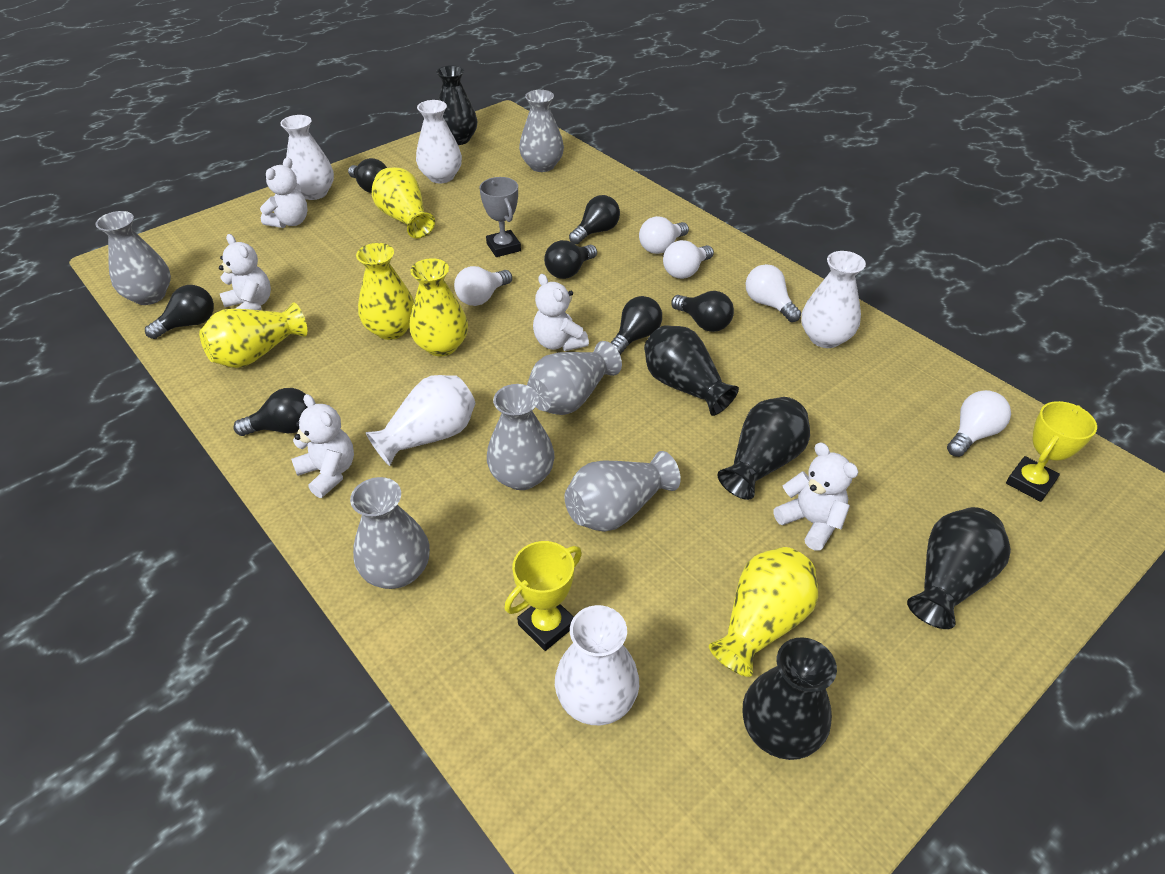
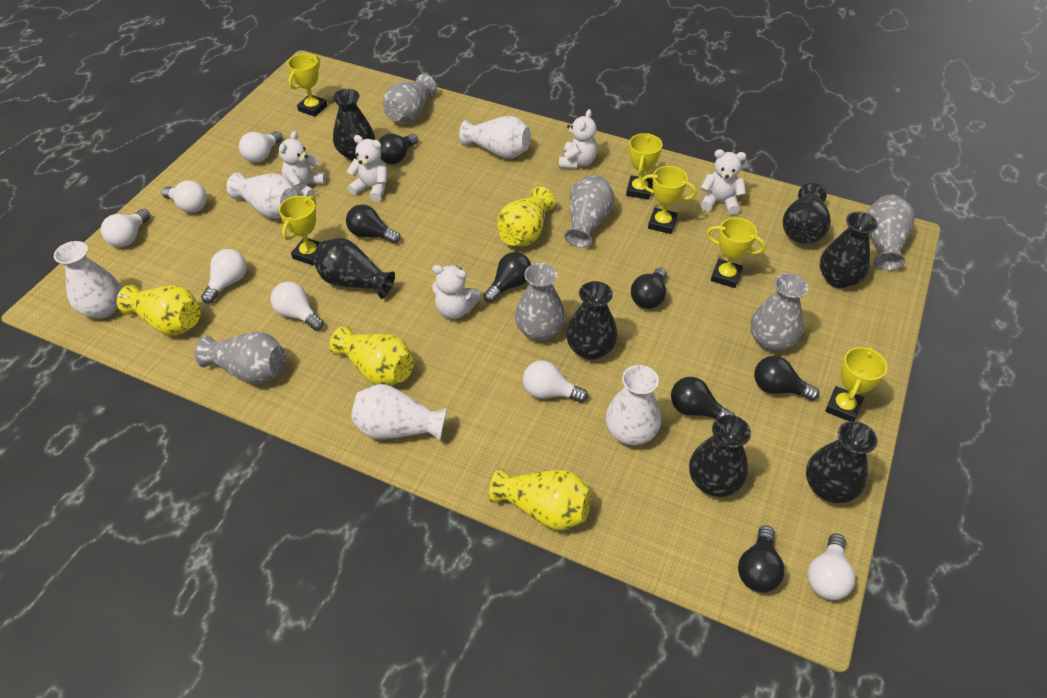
black vase: 5 -> 7
grey trophy: 1 -> 0
white light bulb: 5 -> 7
yellow trophy: 2 -> 6
yellow vase: 5 -> 4

